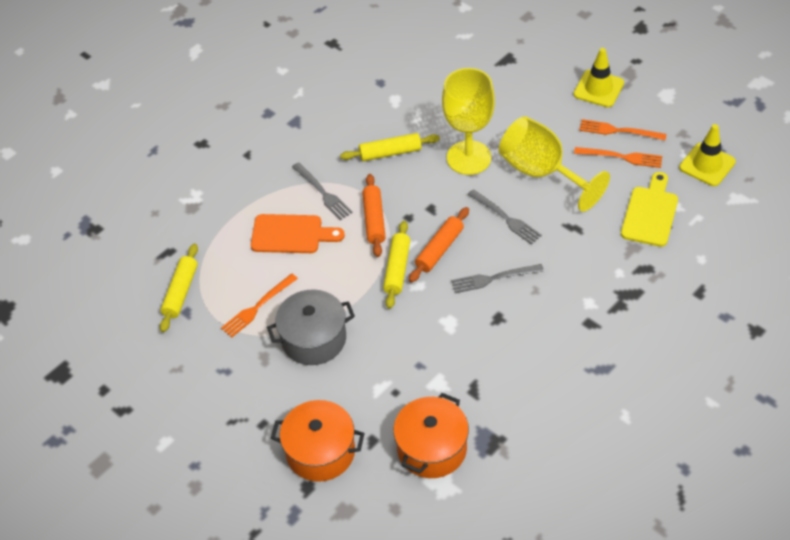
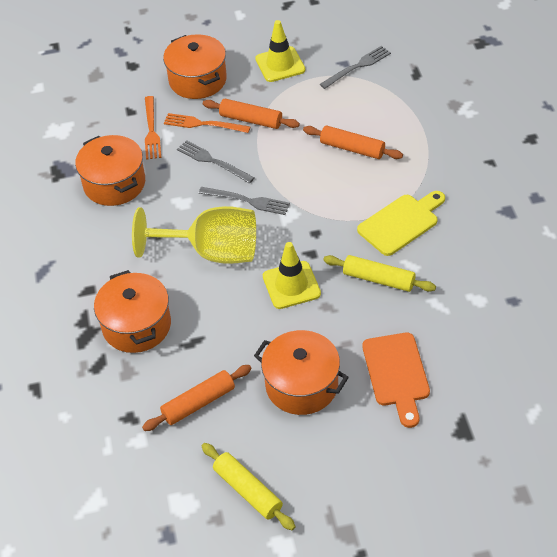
grey pot: 1 -> 0
orange fork: 3 -> 2
orange pot: 2 -> 4
orange rolling pin: 2 -> 3
yellow goblet: 2 -> 1
yellow rolling pin: 3 -> 2

